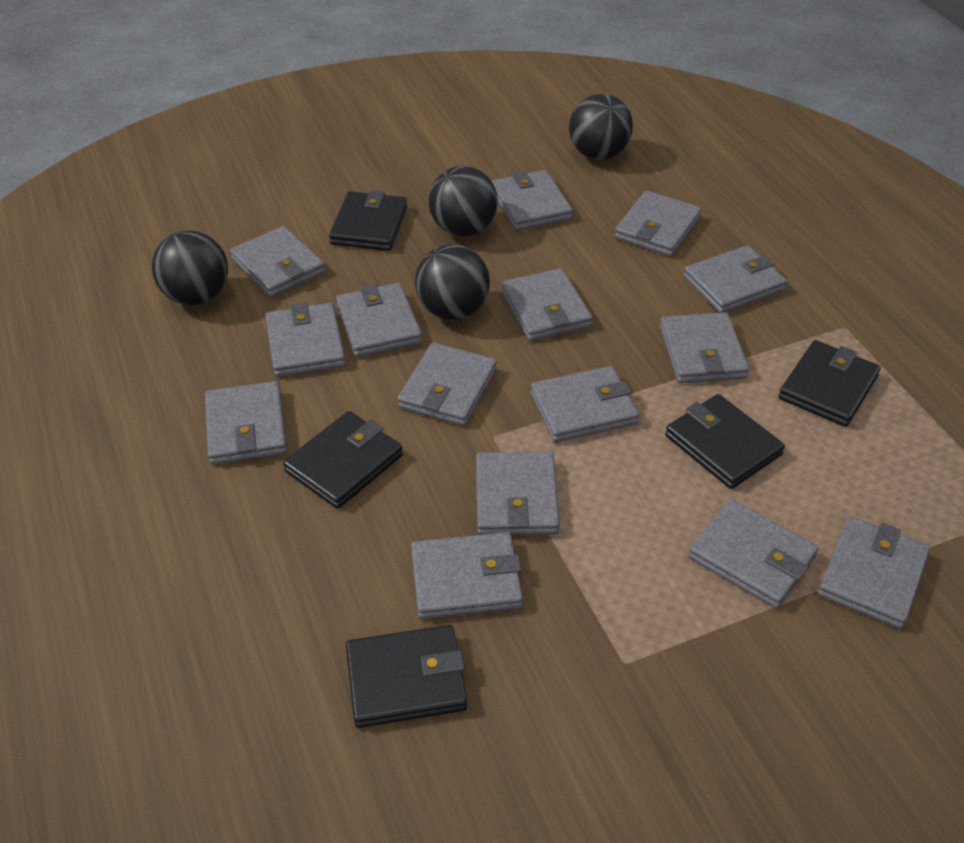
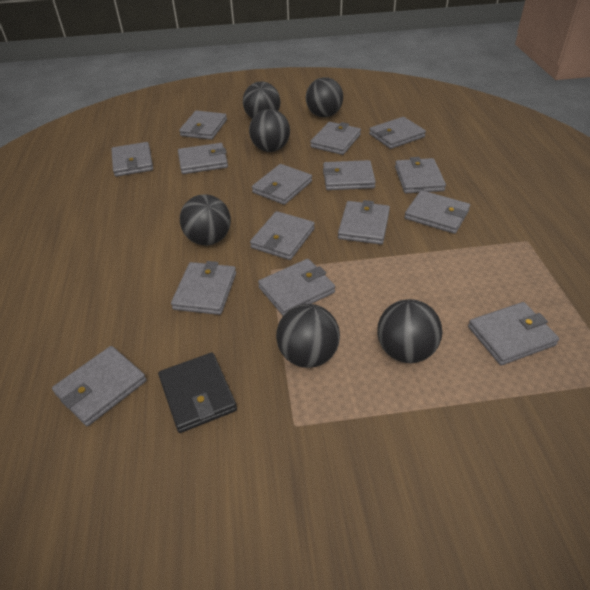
black ball: 4 -> 6
black wallet: 5 -> 1

